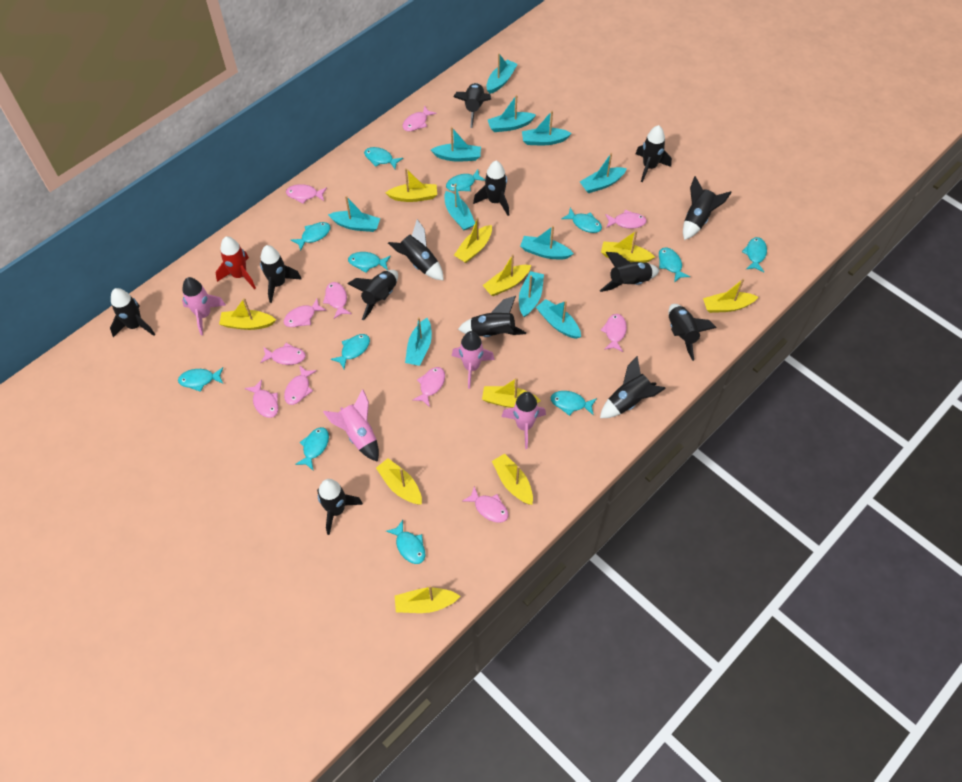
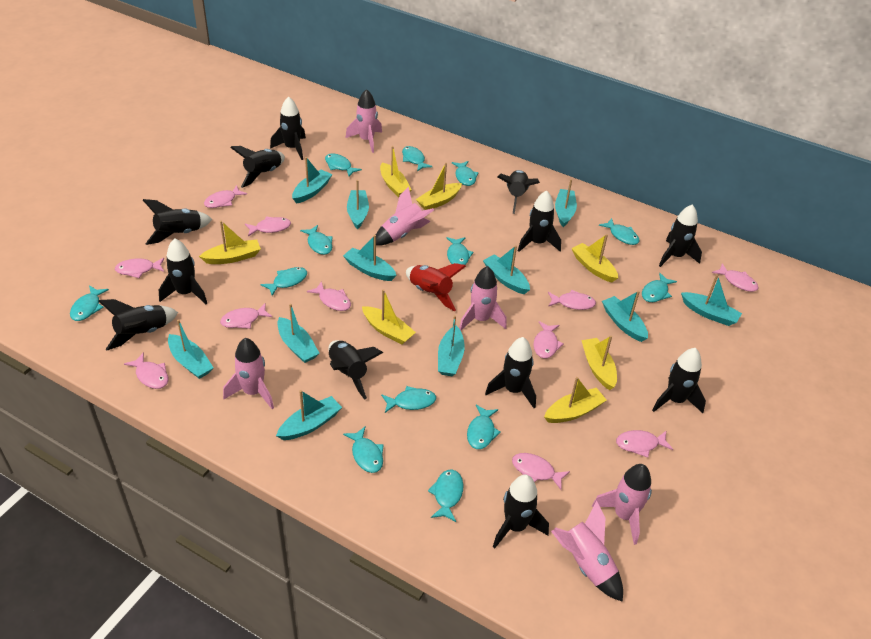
black rocket: 13 -> 12
pink rocket: 4 -> 6
turquoise fish: 12 -> 13
yellow boat: 10 -> 7

